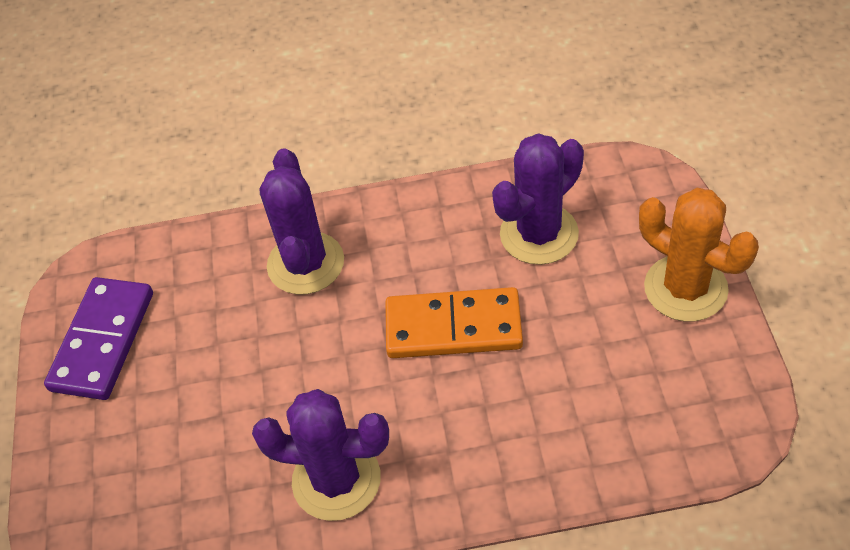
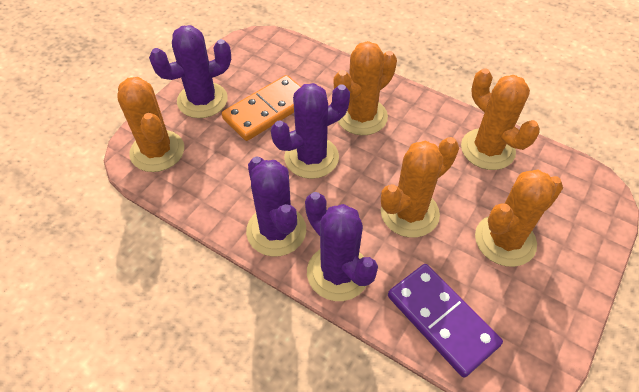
orange cactus: 1 -> 5
purple cactus: 3 -> 4

